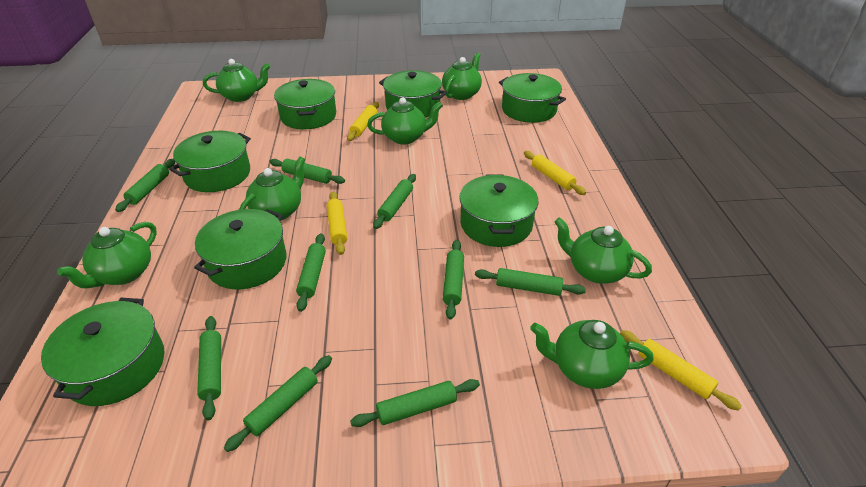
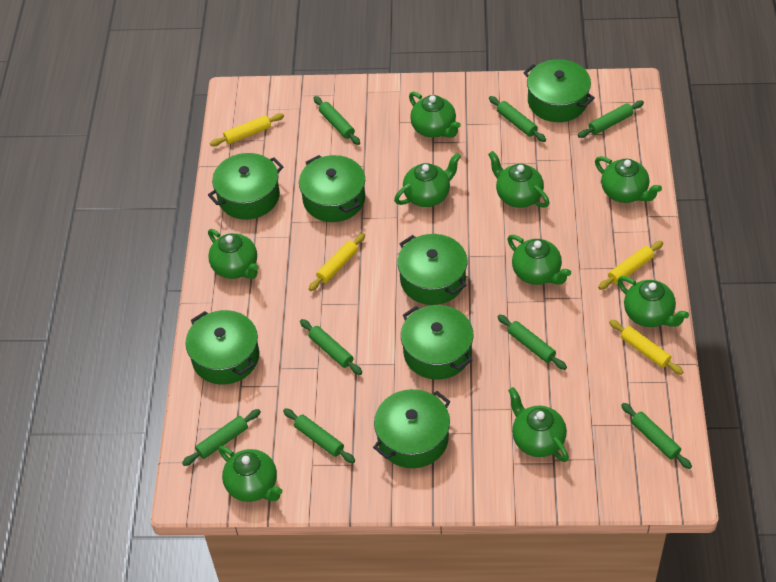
green rolling pin: 9 -> 8
green teapot: 7 -> 9

